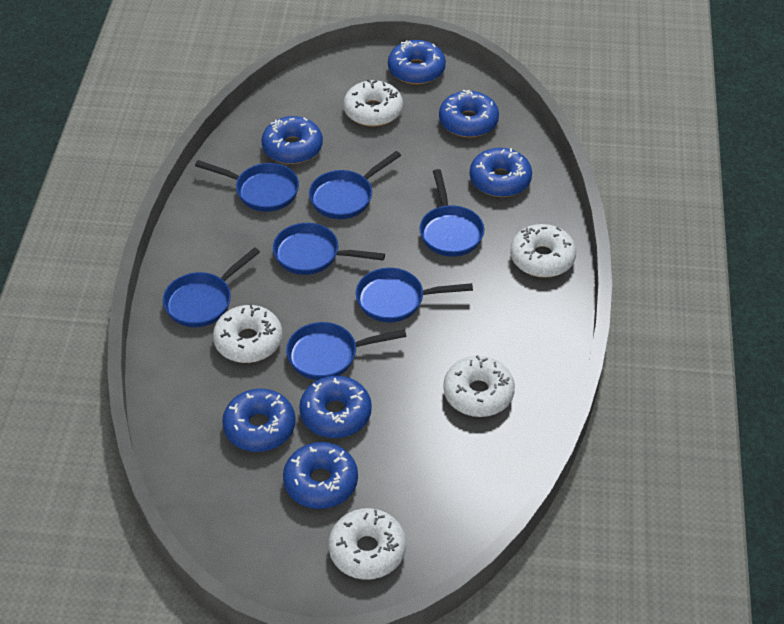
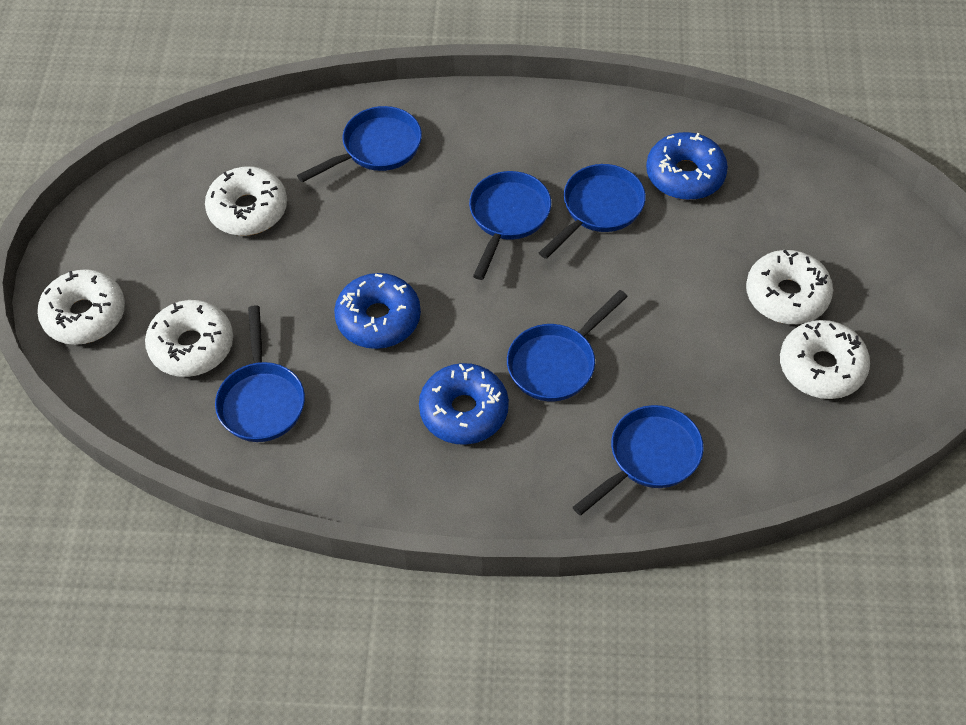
blue donut: 7 -> 3
blue pan: 7 -> 6

